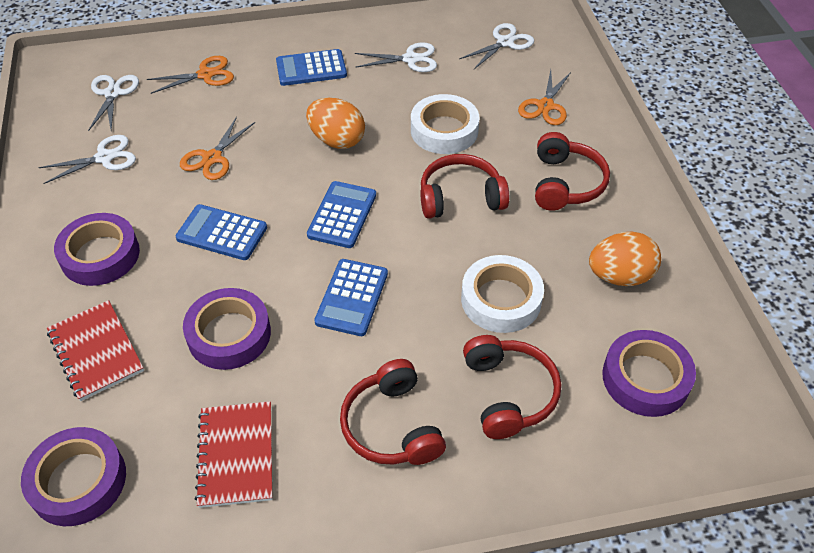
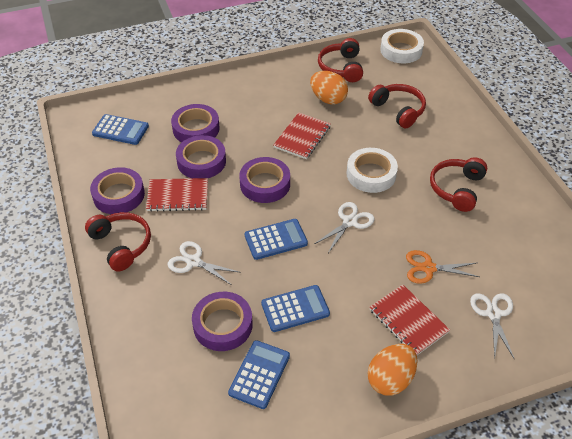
orange scissors: 3 -> 1
purple tape: 4 -> 5
red notebook: 2 -> 3
white scissors: 4 -> 3

